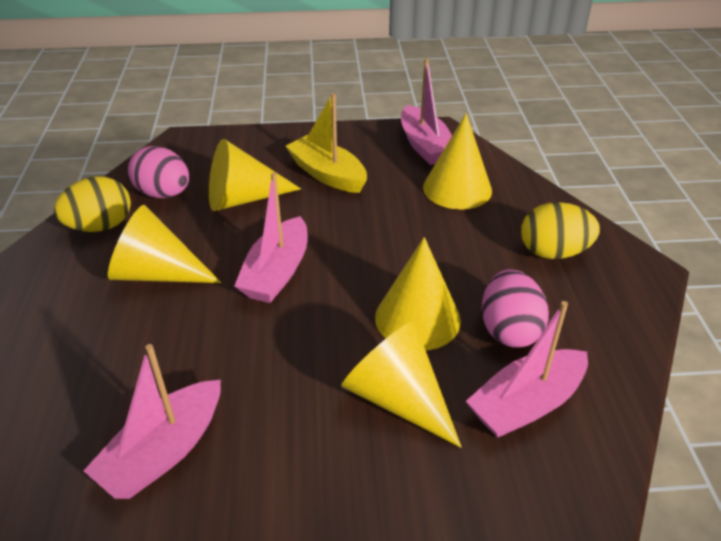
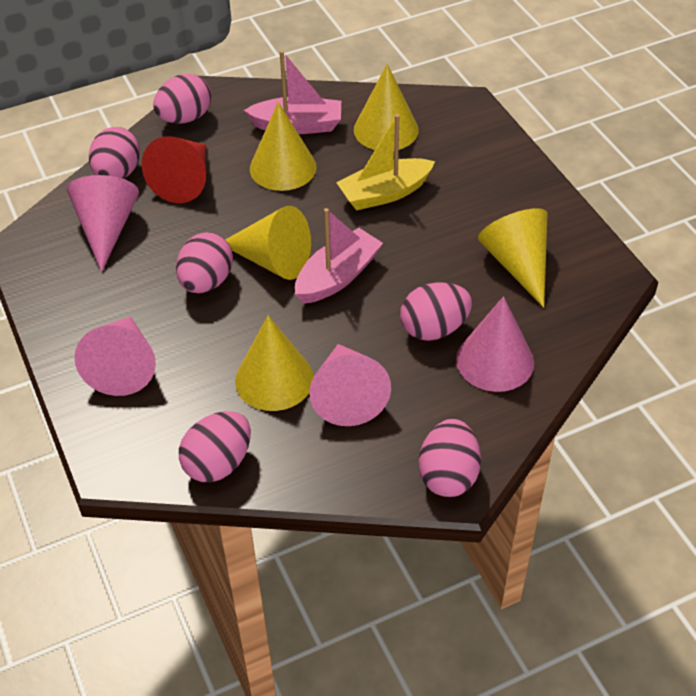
pink boat: 4 -> 2
pink cone: 0 -> 4
pink egg: 2 -> 6
red cone: 0 -> 1
yellow egg: 2 -> 0

